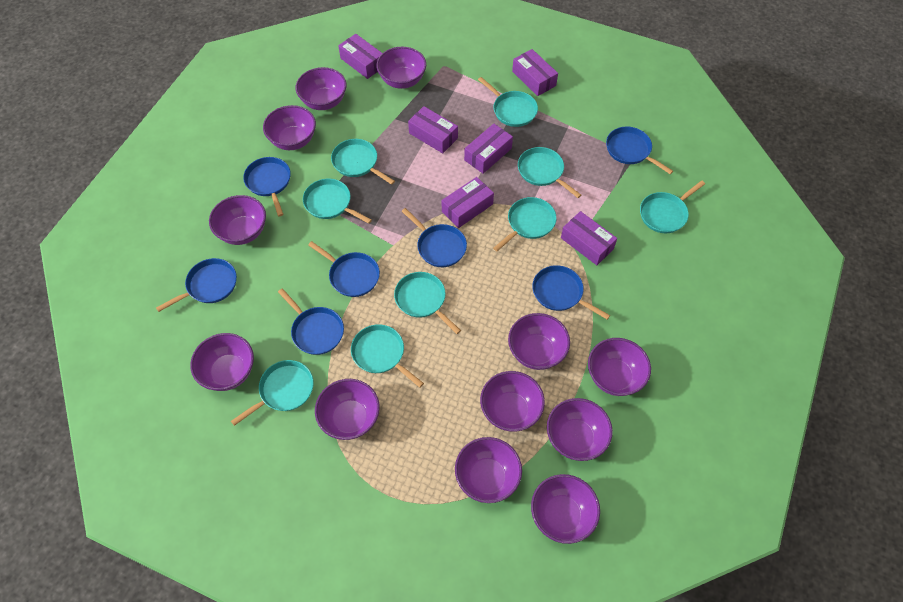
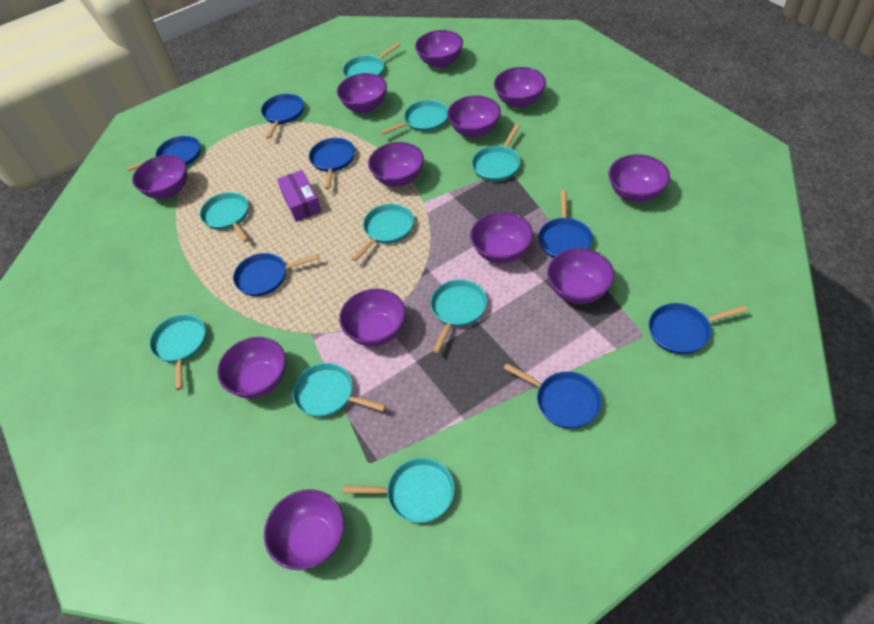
purple box: 6 -> 1

